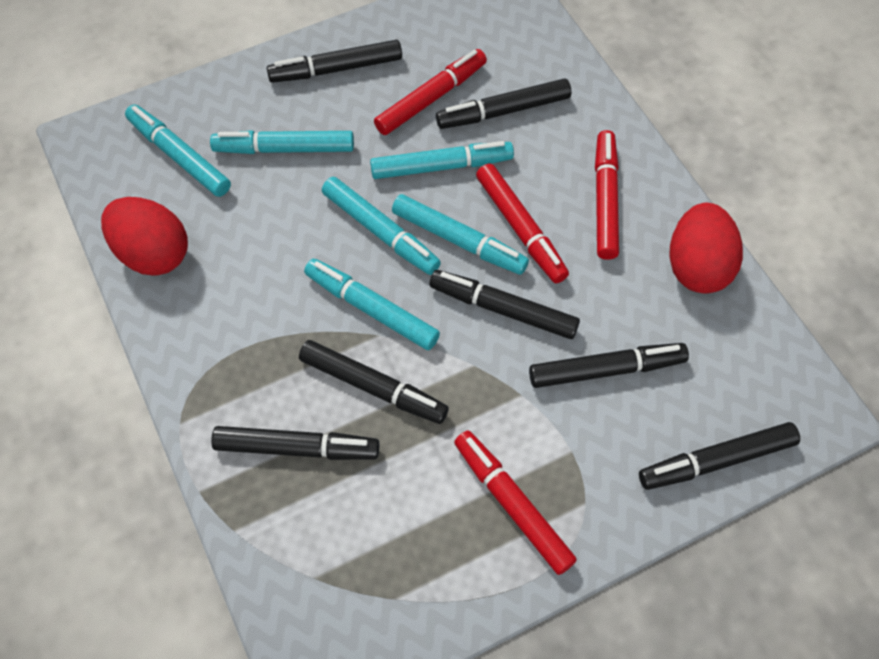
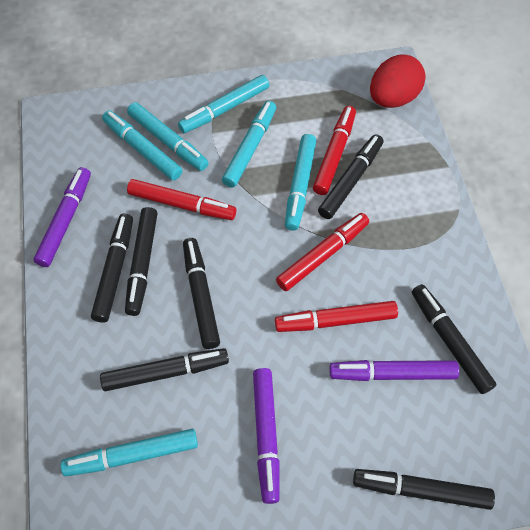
purple marker: 0 -> 3
red egg: 2 -> 1

